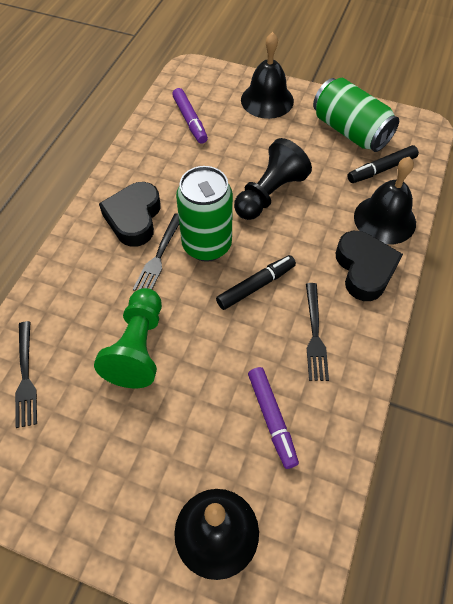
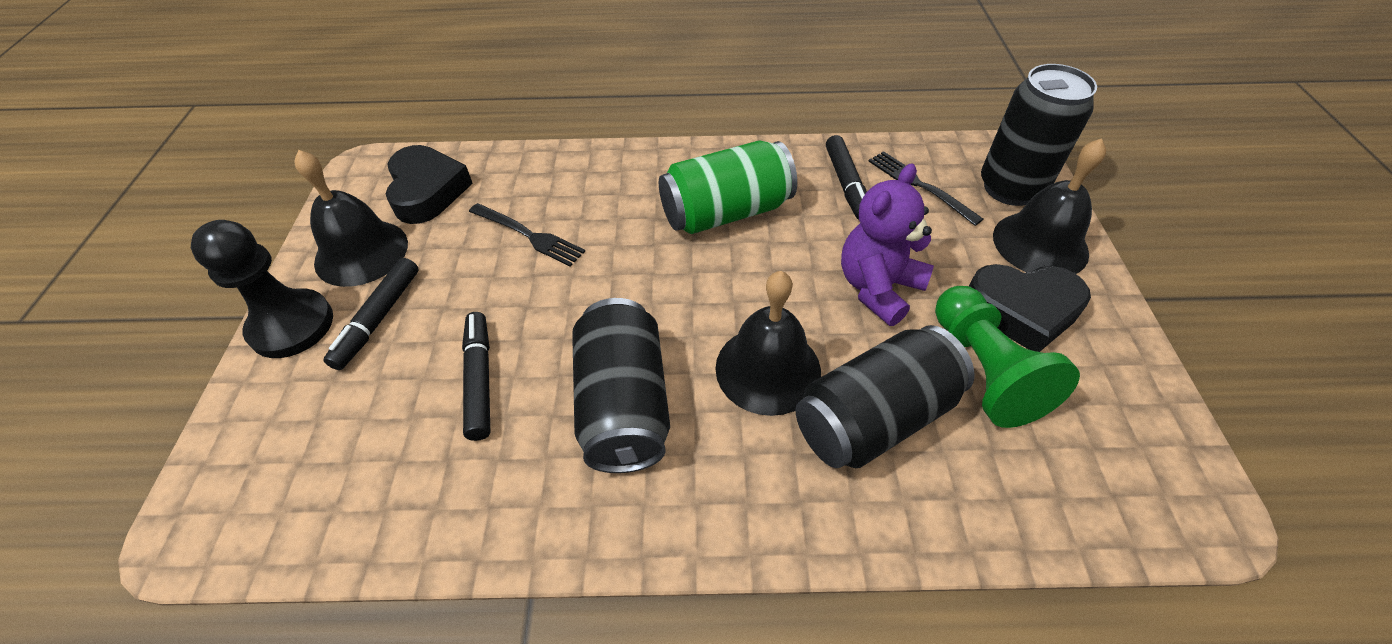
black can: 0 -> 3
black fork: 3 -> 2
black marker: 2 -> 3
green can: 2 -> 1
purple marker: 2 -> 0
purple teddy bear: 0 -> 1

